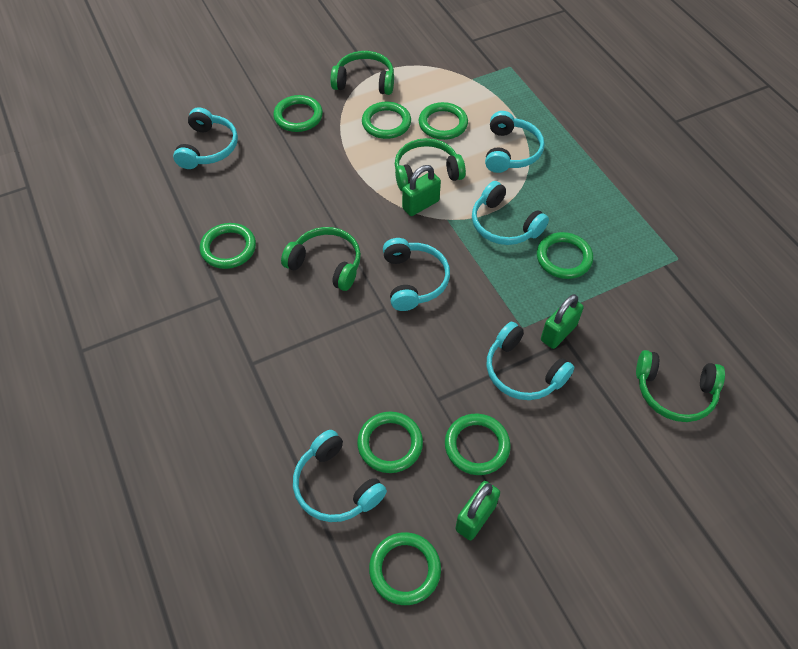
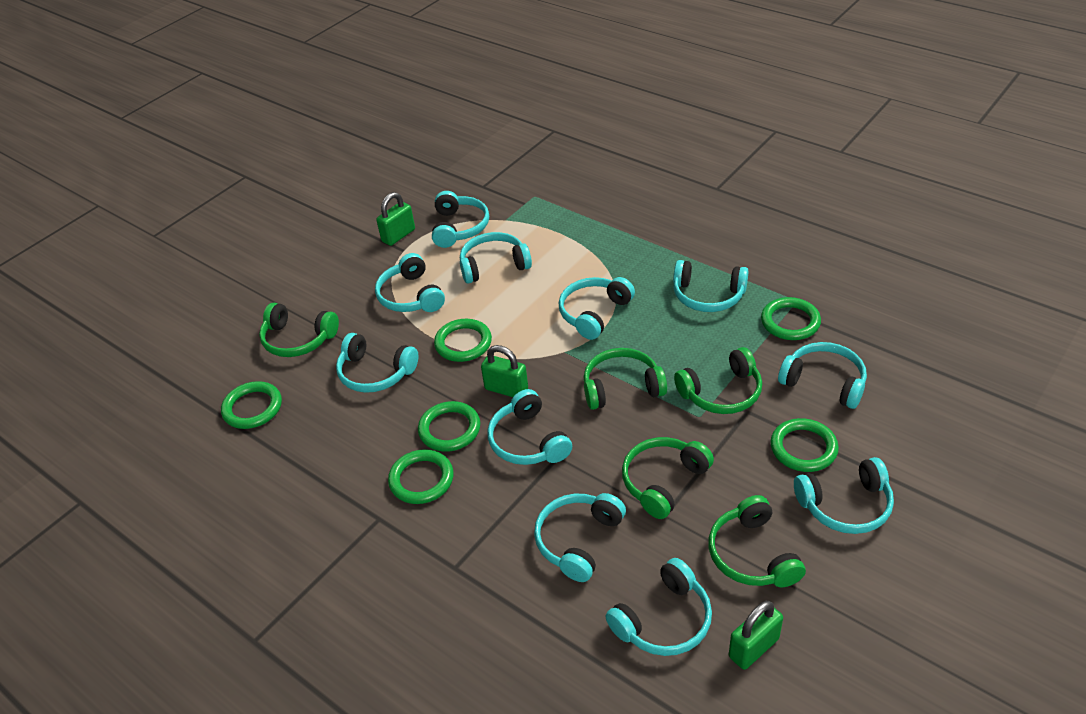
green headphones: 4 -> 5
green ring: 8 -> 6
turquoise headphones: 6 -> 11

